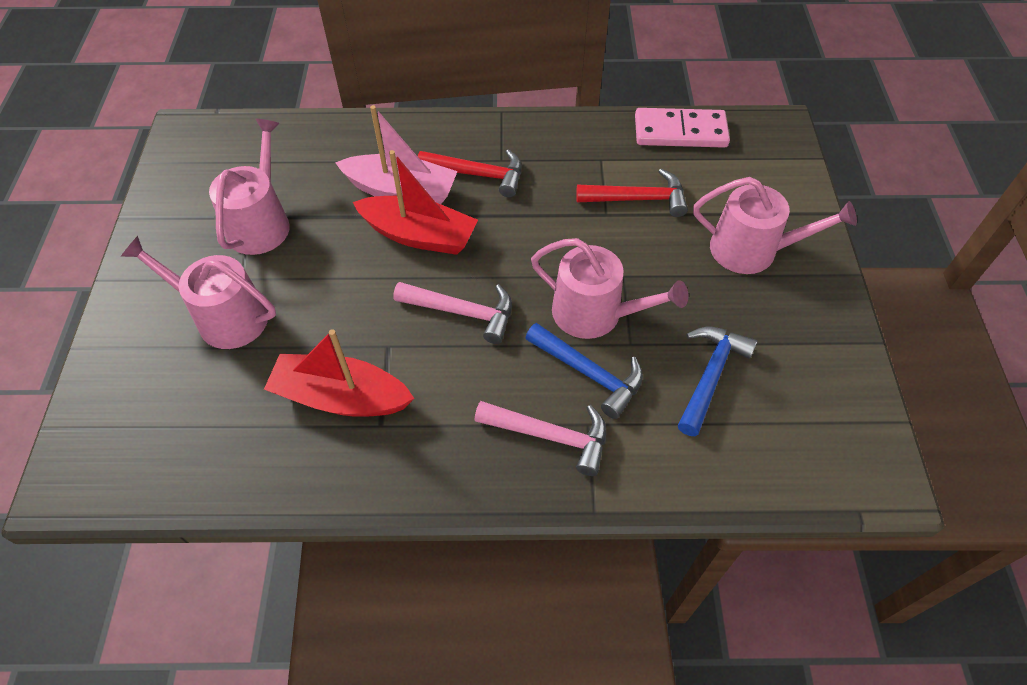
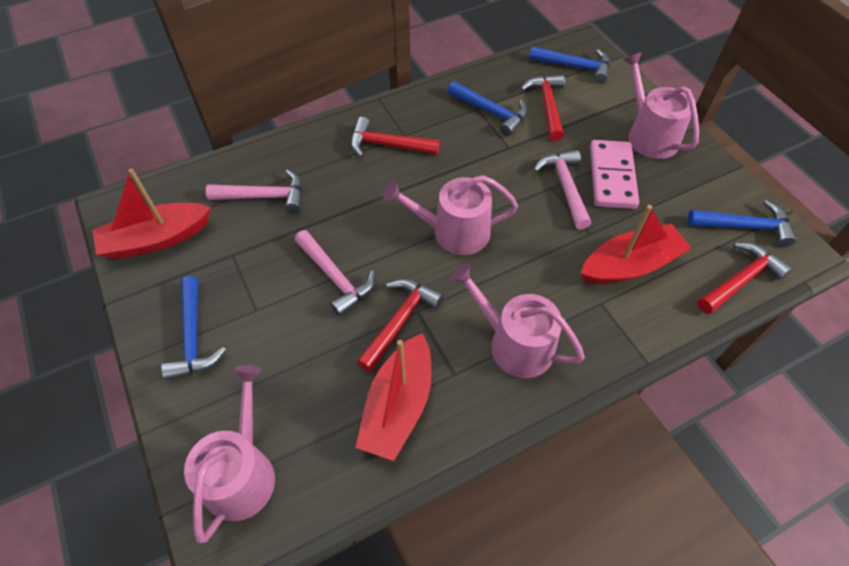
blue hammer: 2 -> 4
pink boat: 1 -> 0
pink hammer: 2 -> 3
red boat: 2 -> 3
red hammer: 2 -> 4

